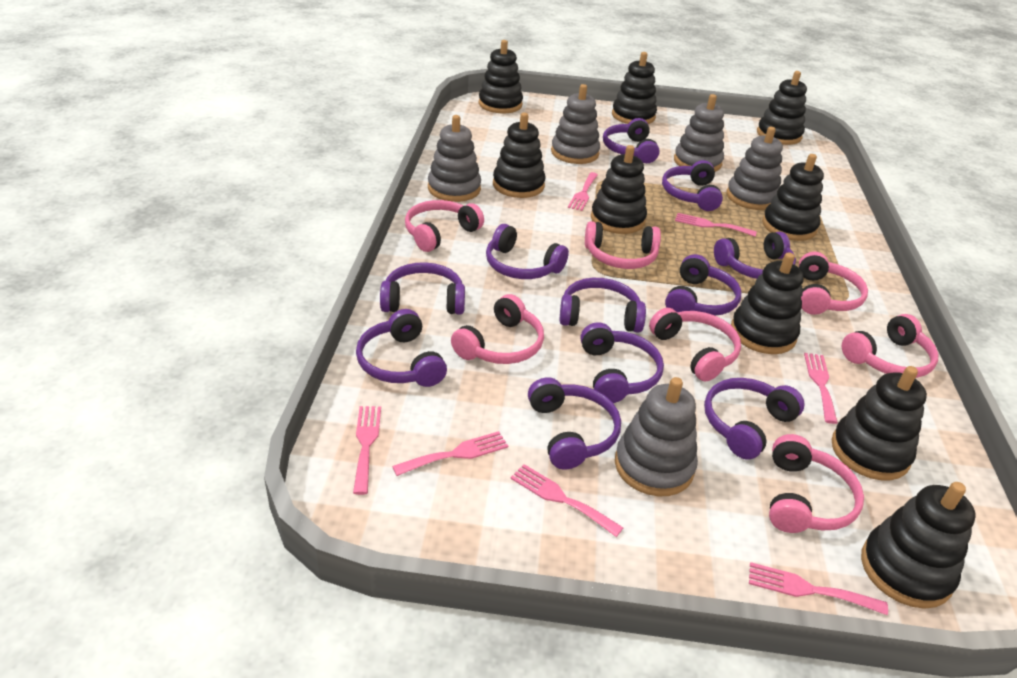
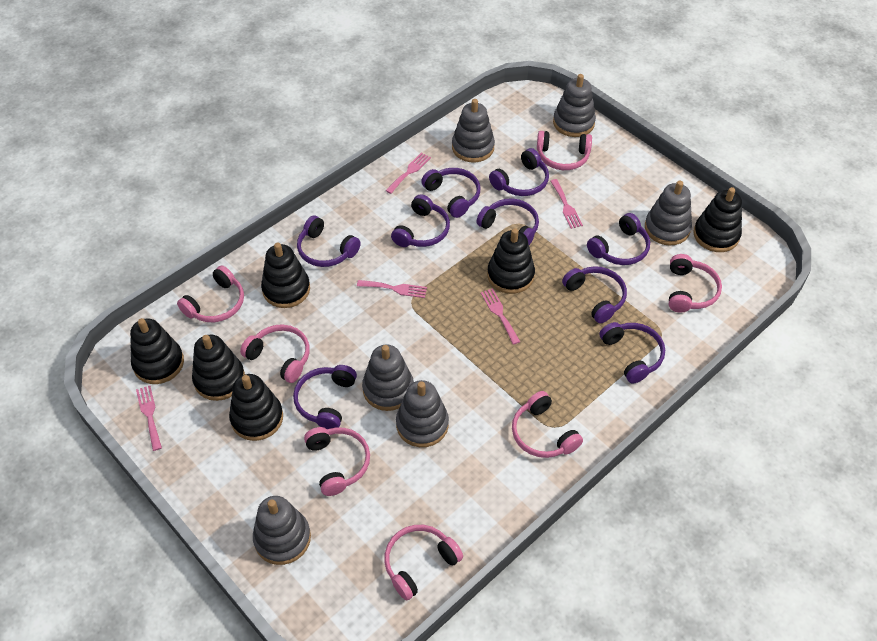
black stacking toy: 9 -> 6
grey stacking toy: 5 -> 6
pink fork: 7 -> 5
purple headphones: 11 -> 9

